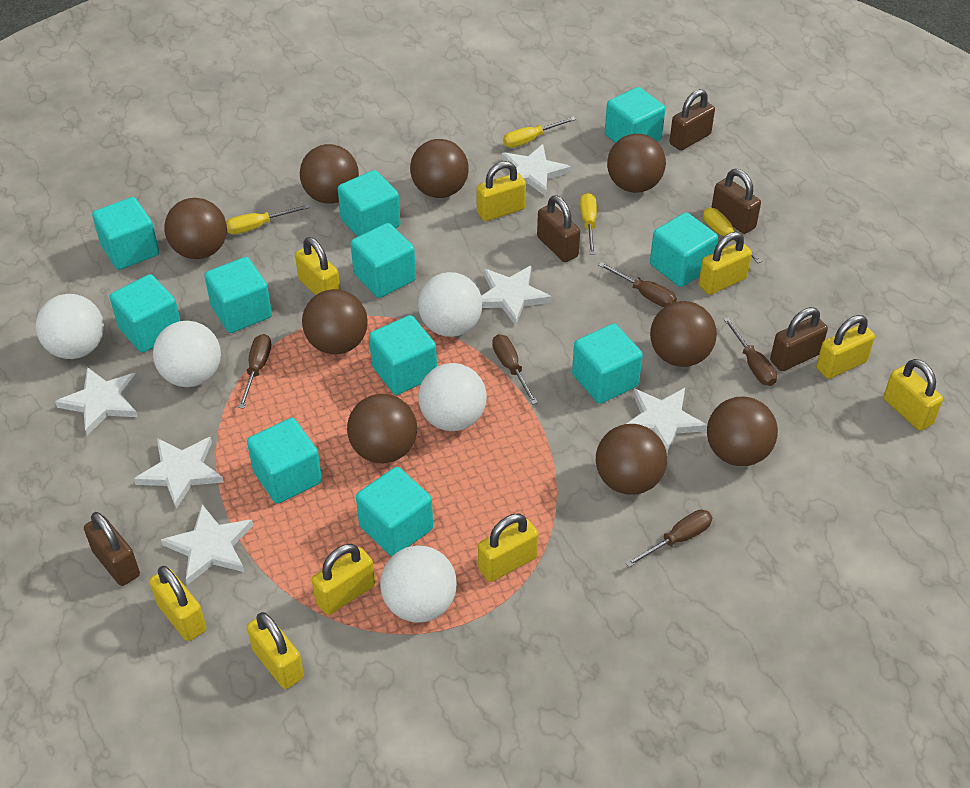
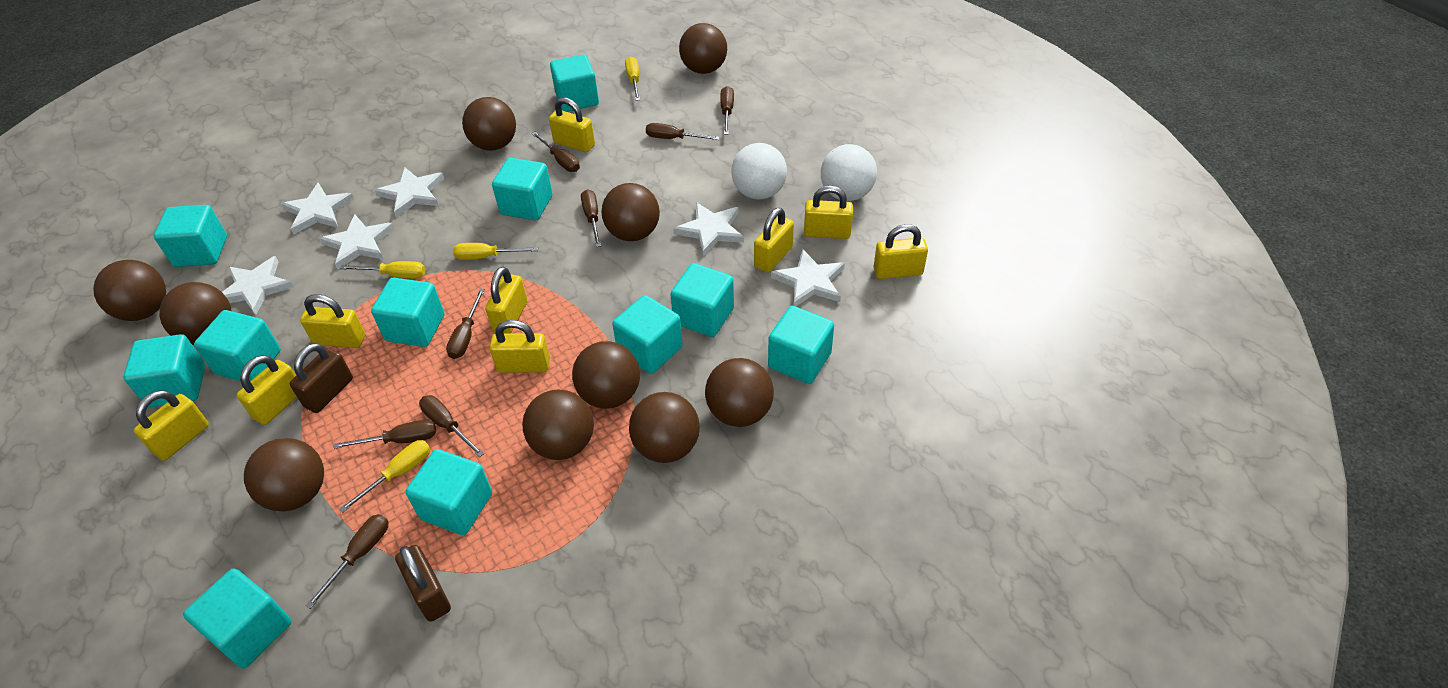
brown ball: 9 -> 10
brown padlock: 5 -> 2
brown screwdriver: 5 -> 8
white ball: 5 -> 2

